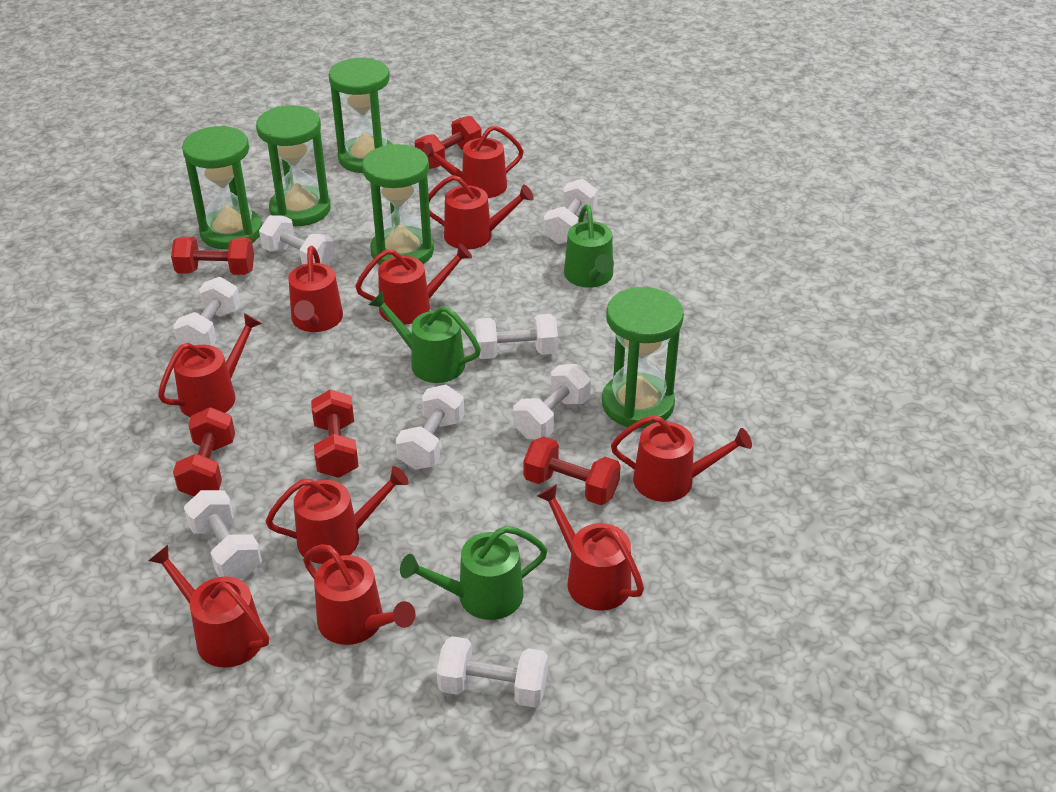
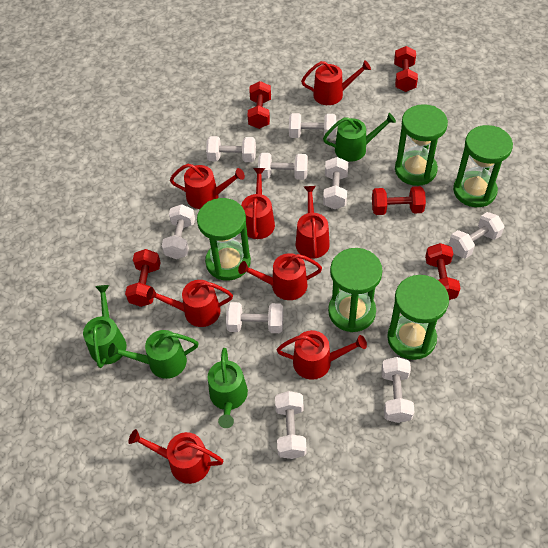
green watering can: 3 -> 4
red watering can: 10 -> 8
white dumbbell: 8 -> 9

